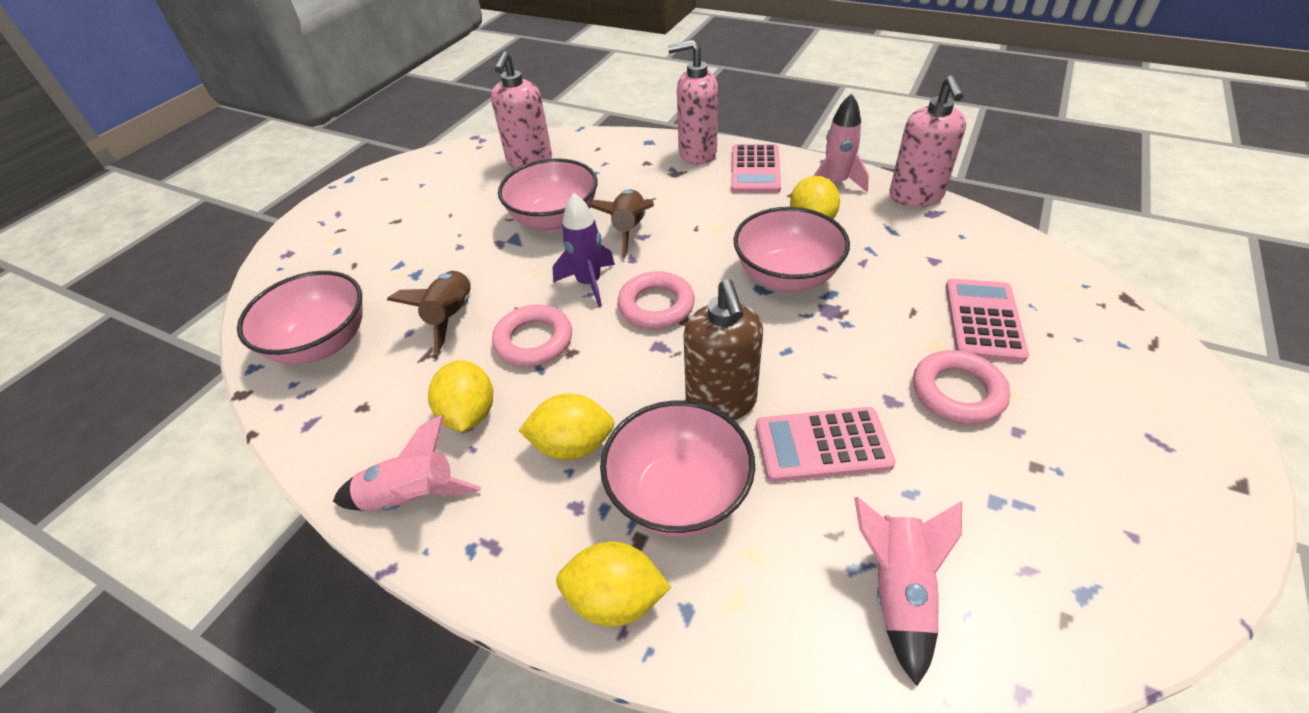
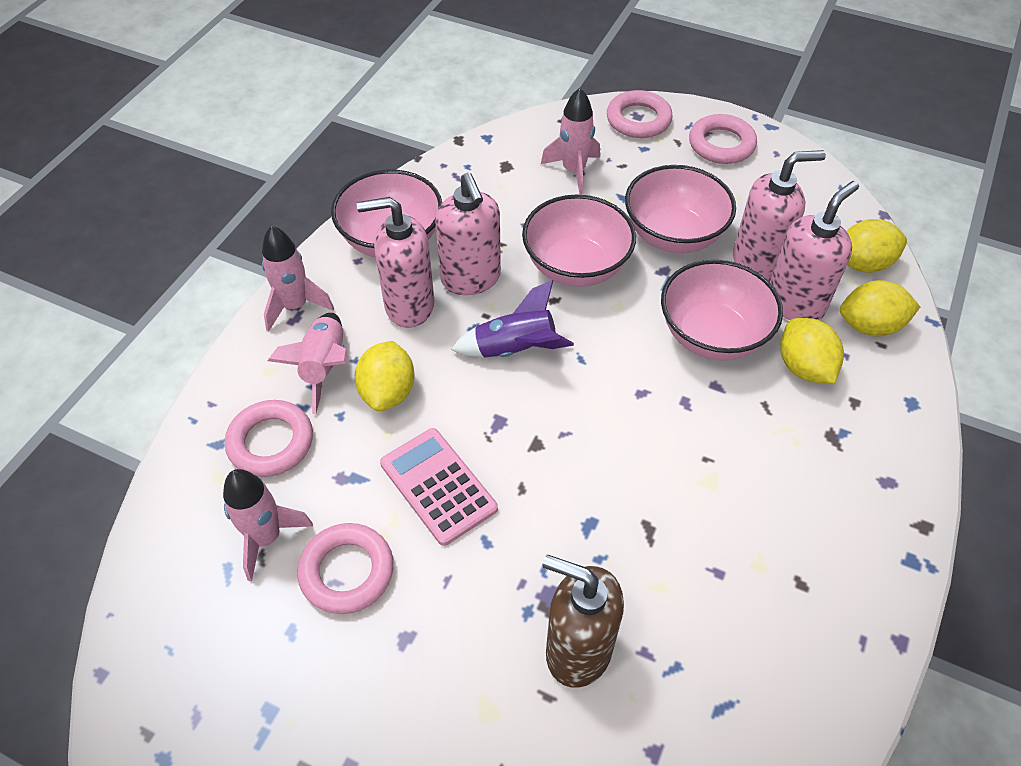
brown rocket: 2 -> 0
pink calculator: 3 -> 1
pink ring: 3 -> 4
pink rocket: 3 -> 4
pink soap dispenser: 3 -> 4

